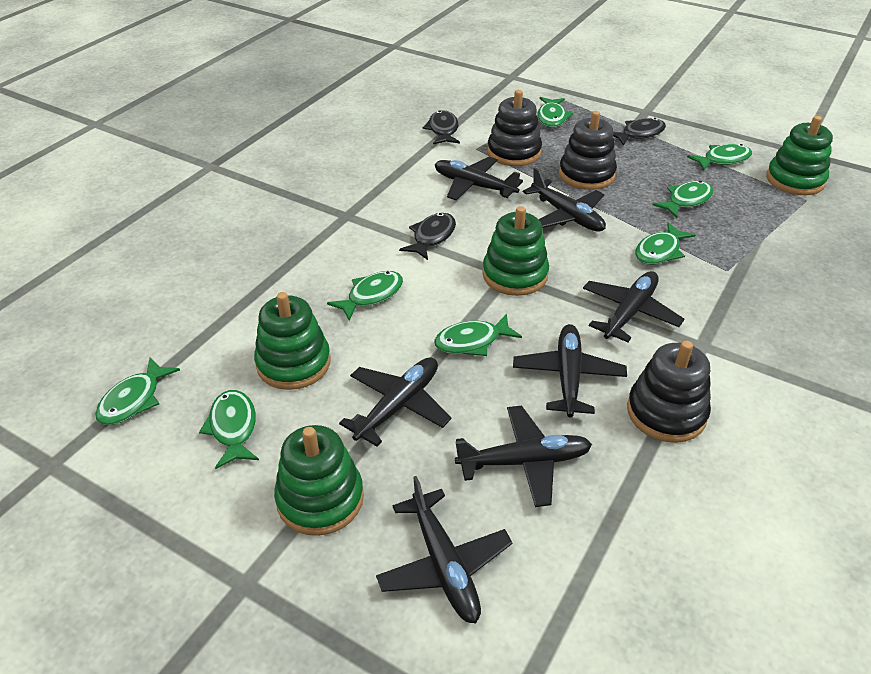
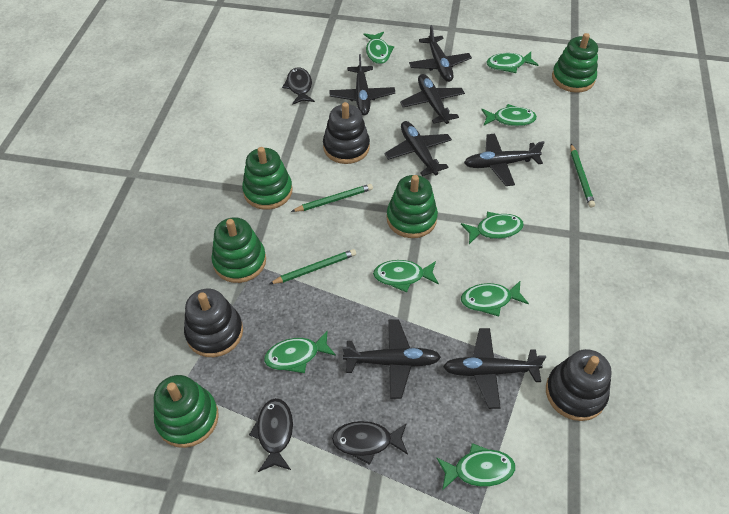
green pencil: 0 -> 3
green stacking toy: 4 -> 5

